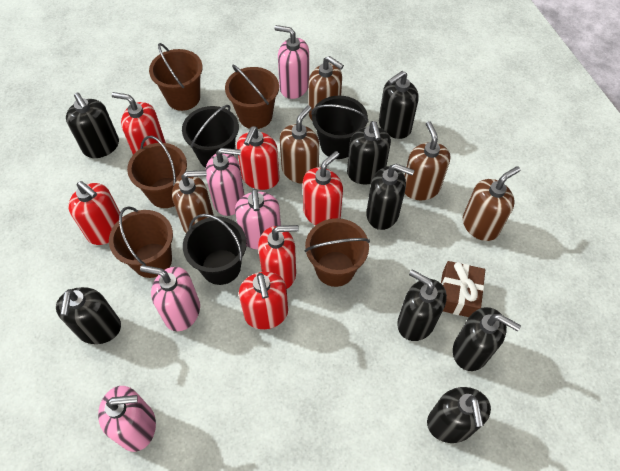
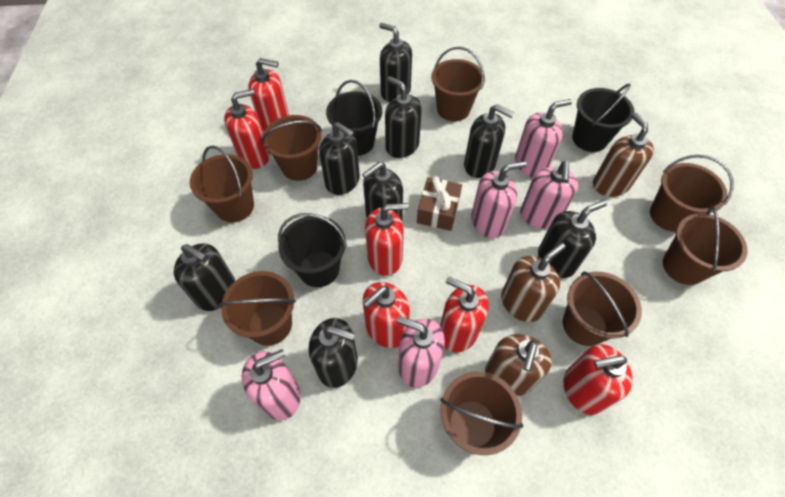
brown bucket: 5 -> 8
brown soap dispenser: 5 -> 3

